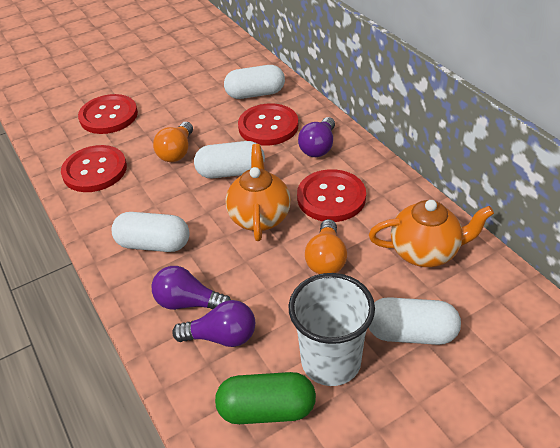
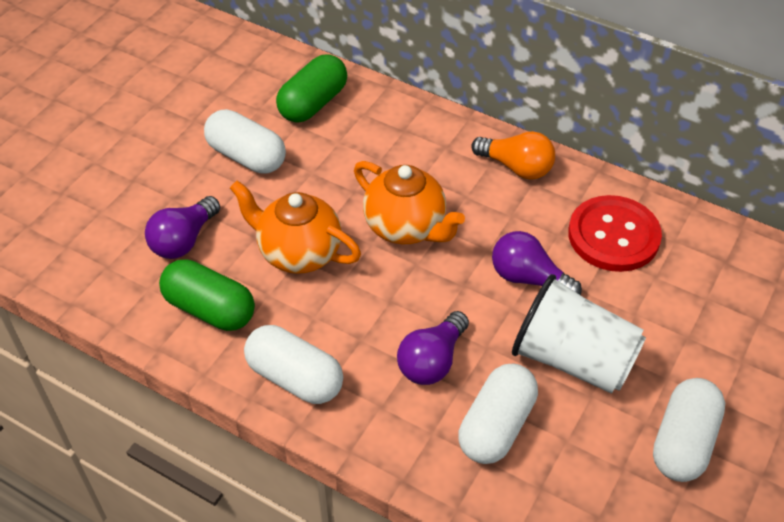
green capsule: 1 -> 2
orange light bulb: 2 -> 1
red button: 4 -> 1

